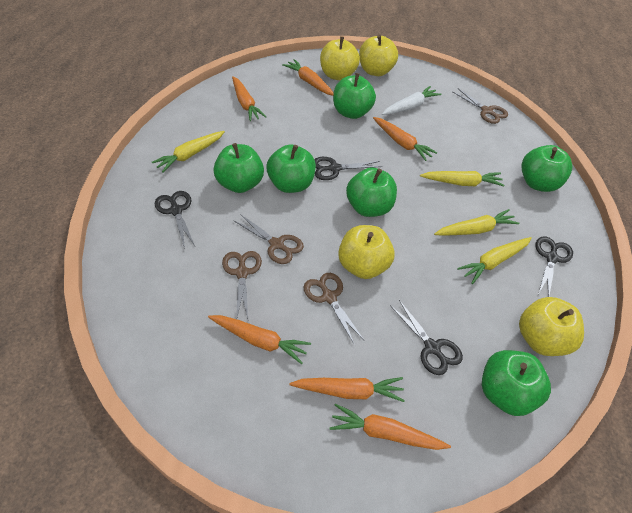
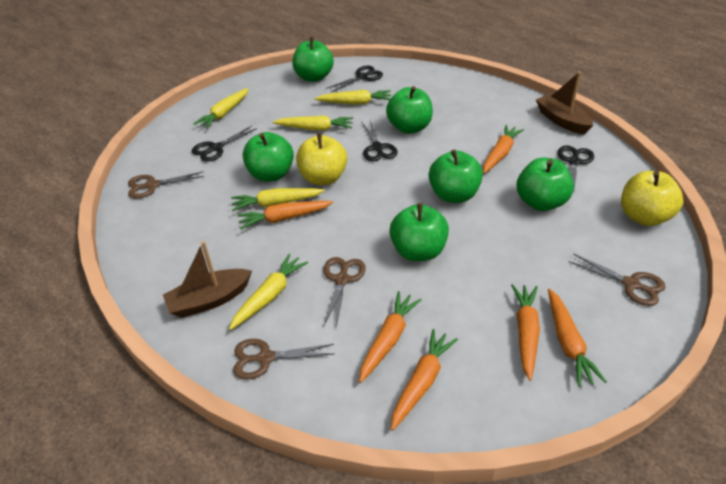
brown boat: 0 -> 2
white carrot: 1 -> 0
yellow apple: 4 -> 2
yellow carrot: 4 -> 5

